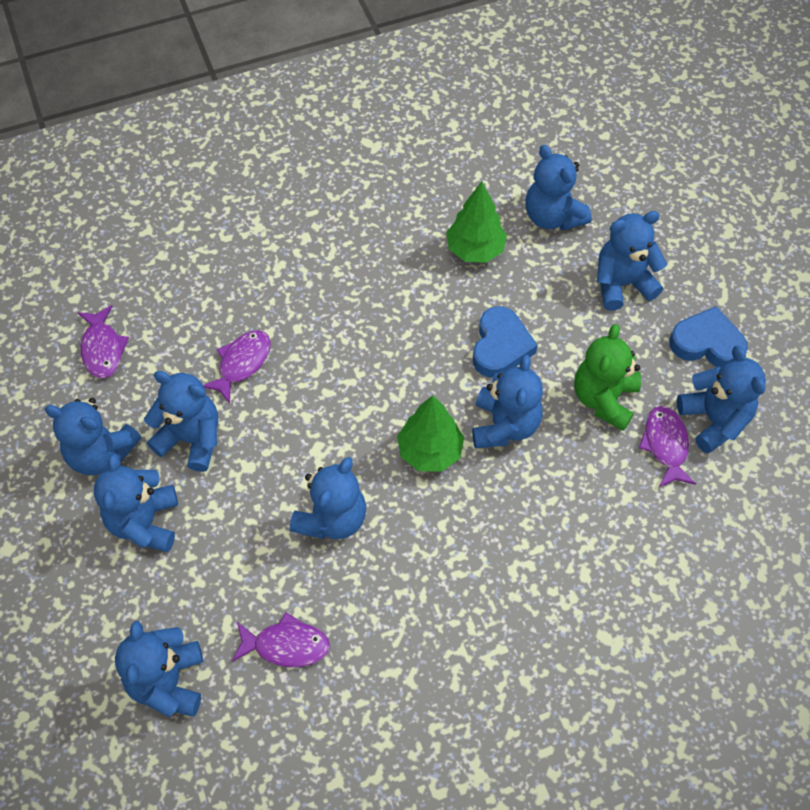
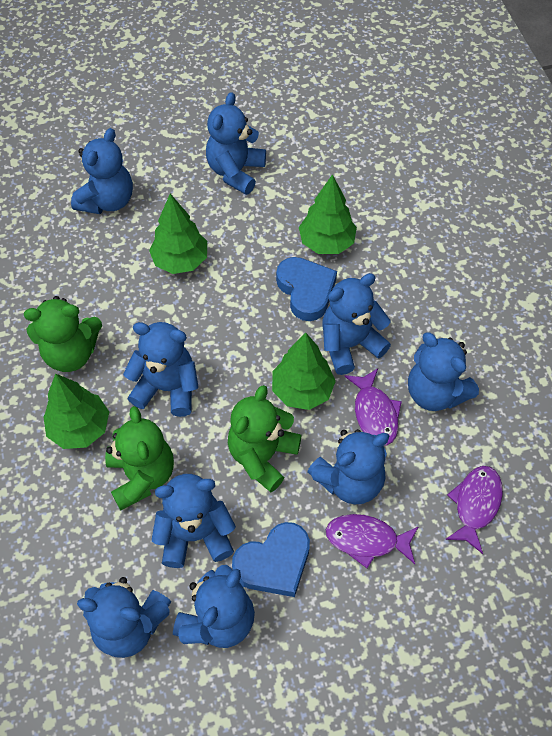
green teddy bear: 1 -> 3
green tree: 2 -> 4
purple fish: 4 -> 3

